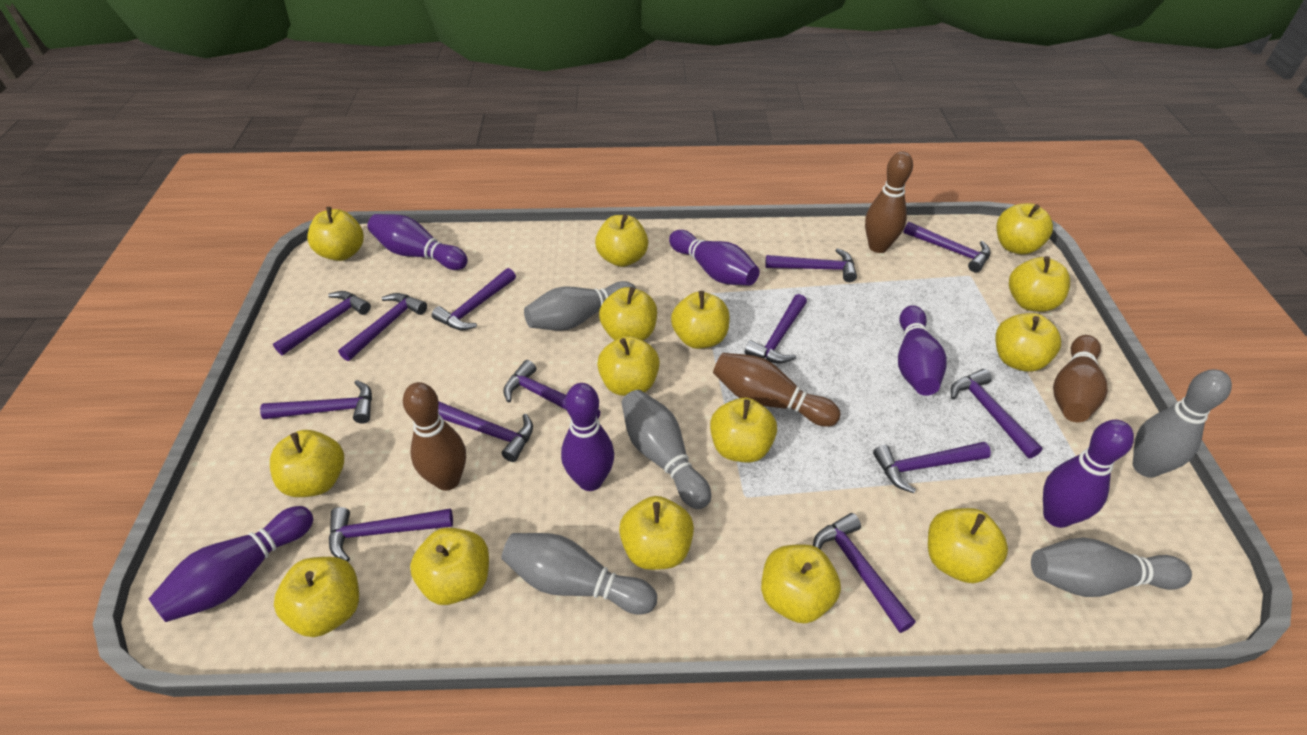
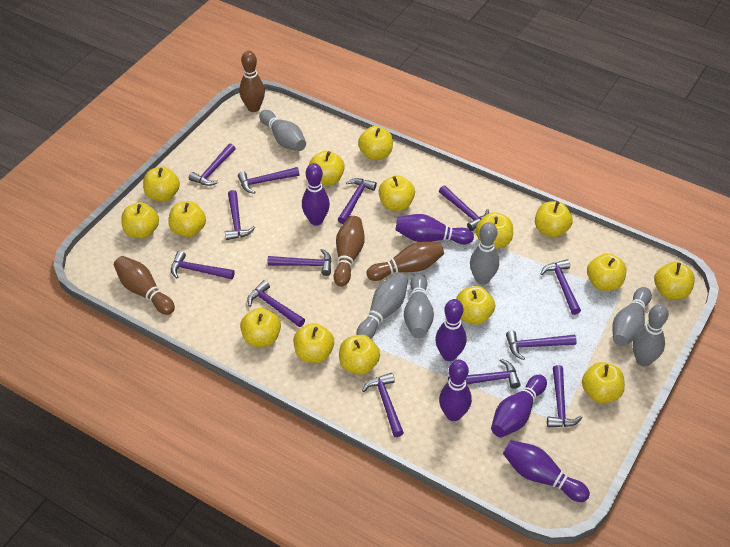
grey bowling pin: 5 -> 6

